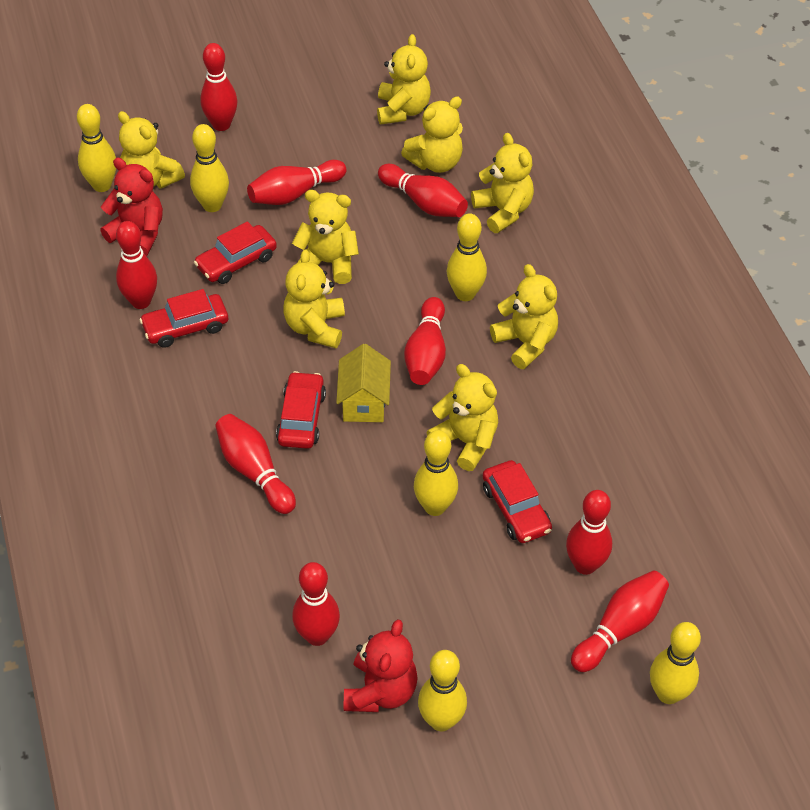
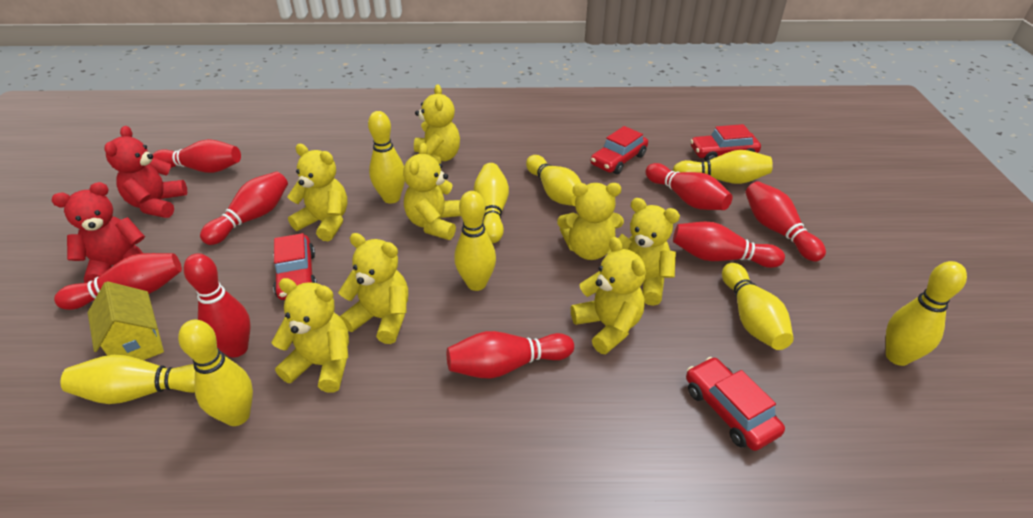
red bowling pin: 9 -> 8
yellow bowling pin: 6 -> 9

